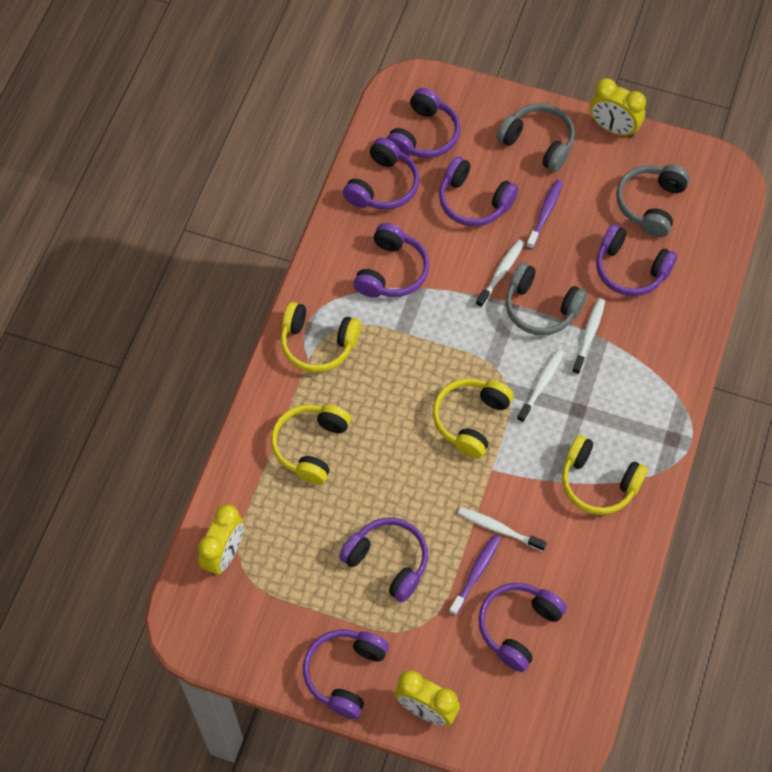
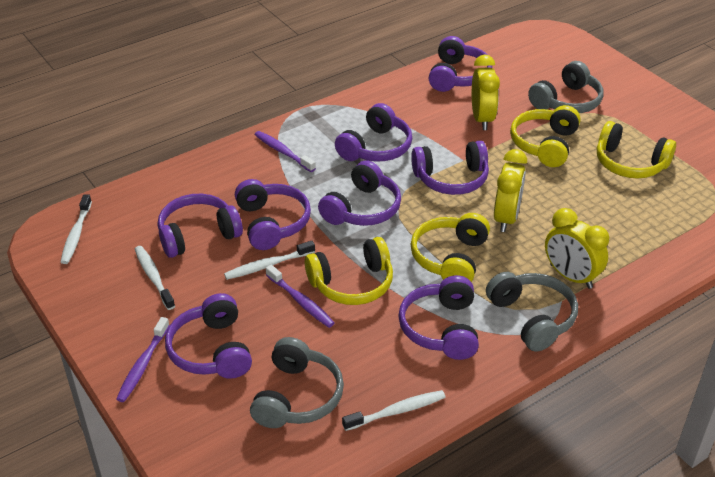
purple toothbrush: 2 -> 3

